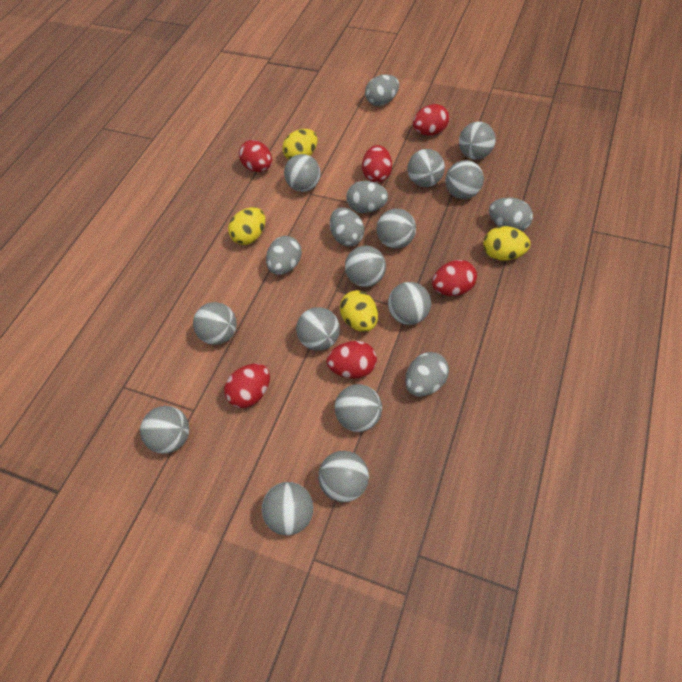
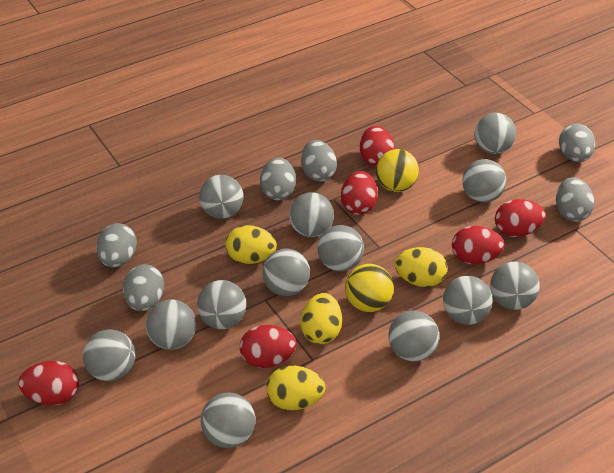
yellow ball: 0 -> 2

